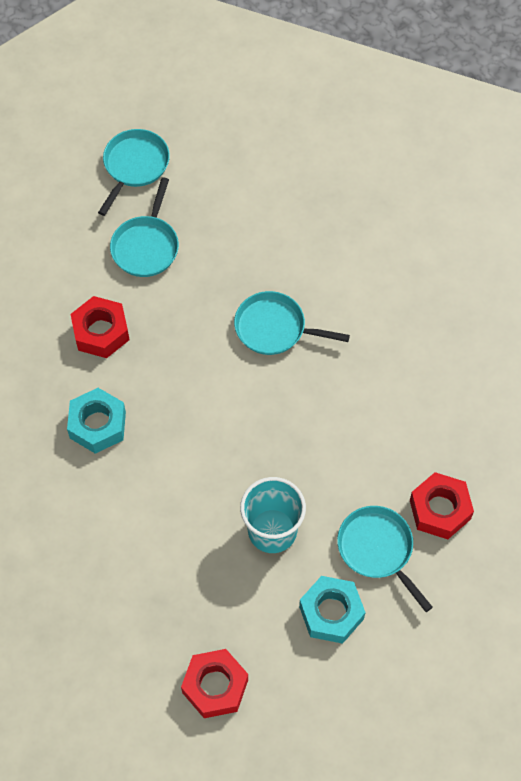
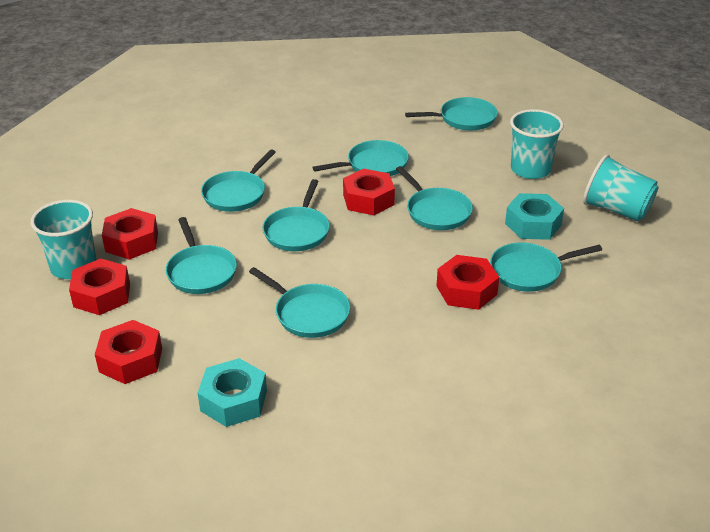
red nut: 3 -> 5
turquoise cup: 1 -> 3
turquoise pan: 4 -> 8

